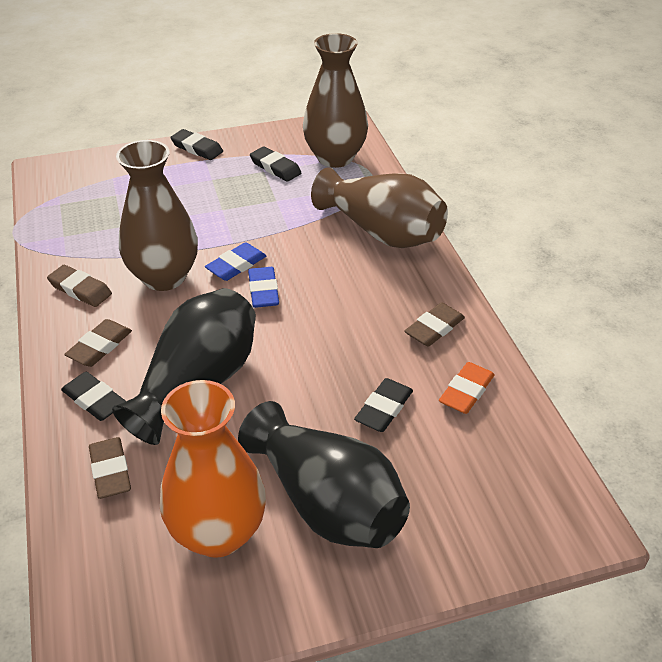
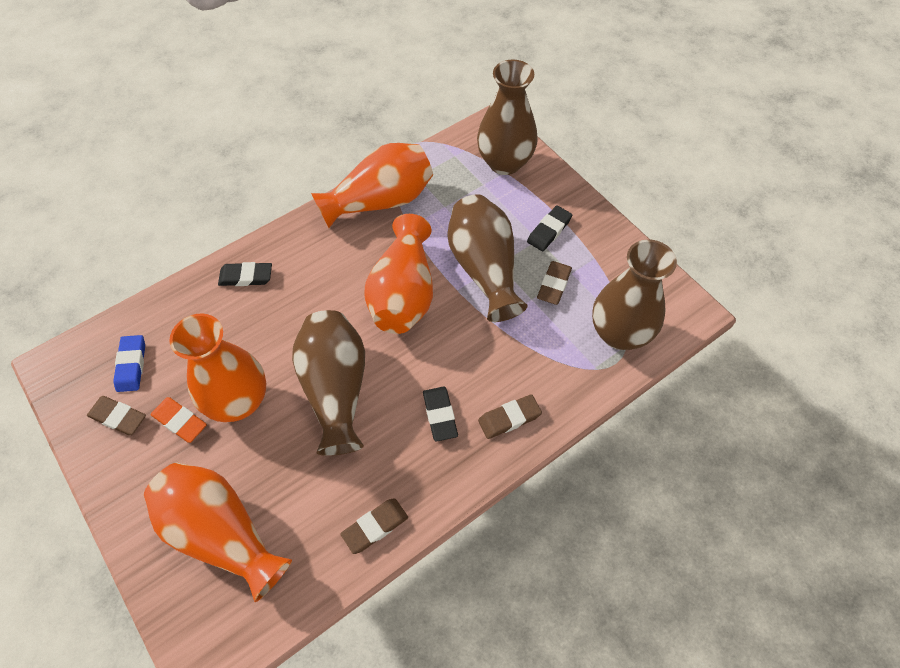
black eraser: 4 -> 3
black vase: 2 -> 0
blue eraser: 2 -> 1
brown vase: 3 -> 4
orange vase: 1 -> 4

